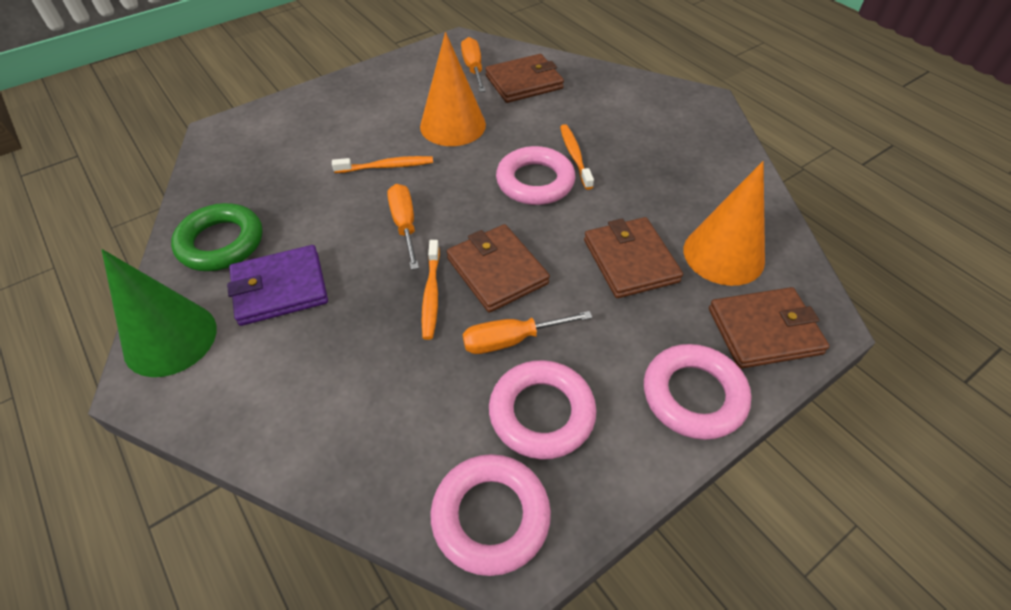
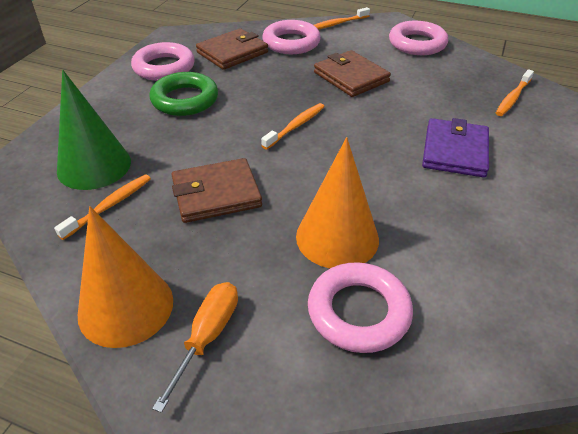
brown wallet: 4 -> 3
orange screwdriver: 3 -> 1
orange toothbrush: 3 -> 4

